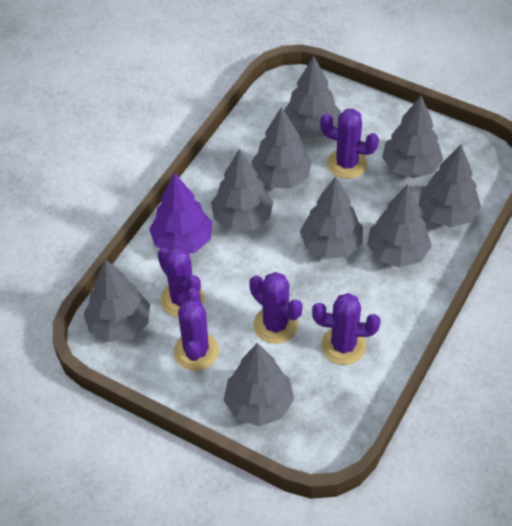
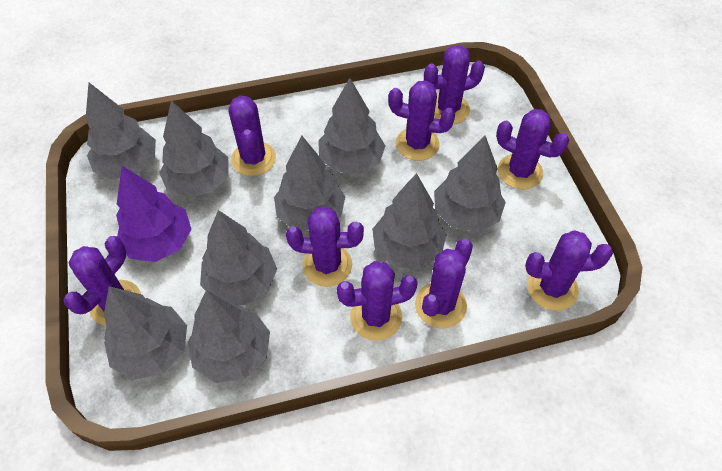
purple cactus: 5 -> 9

